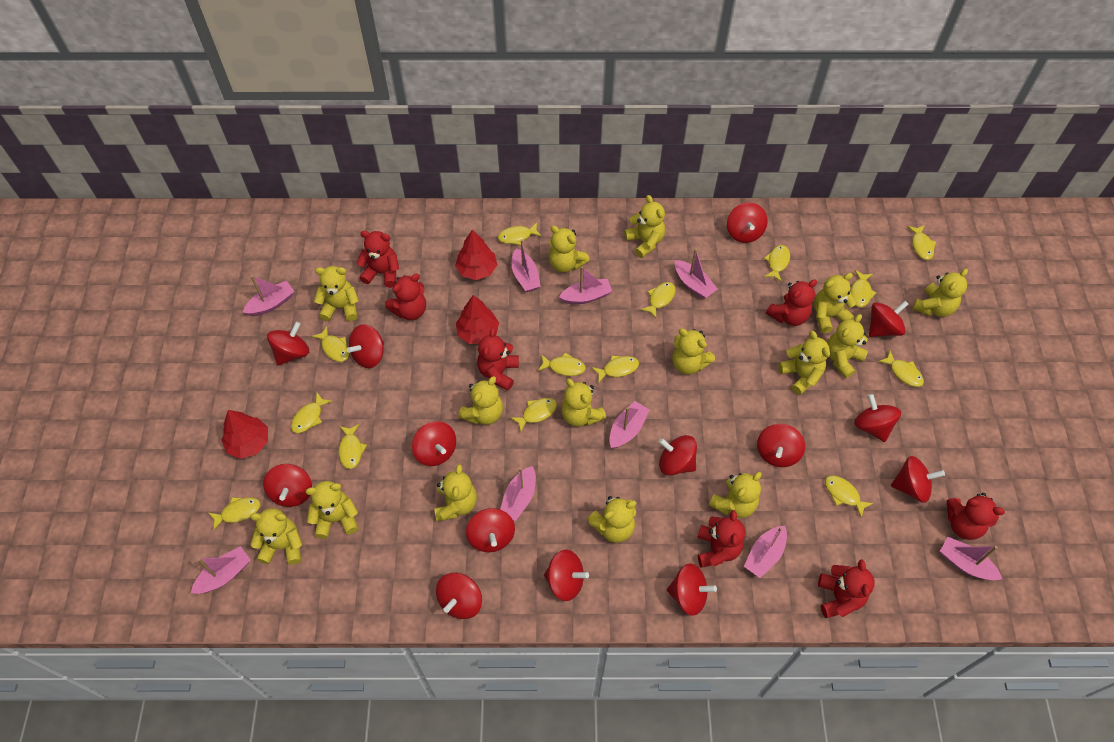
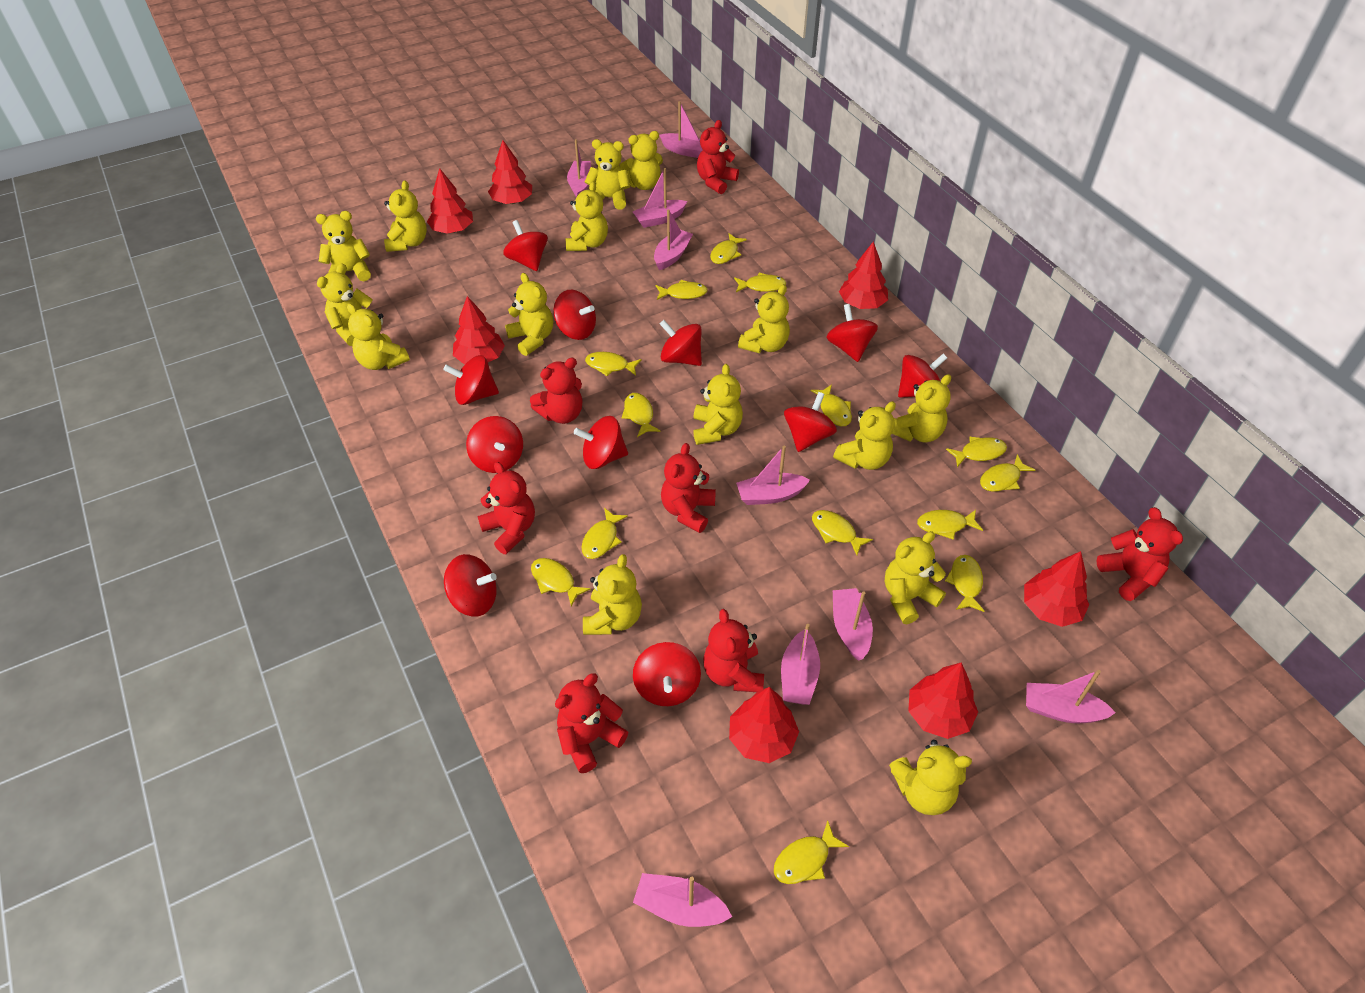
red spinning top: 14 -> 11
red tree: 3 -> 7

